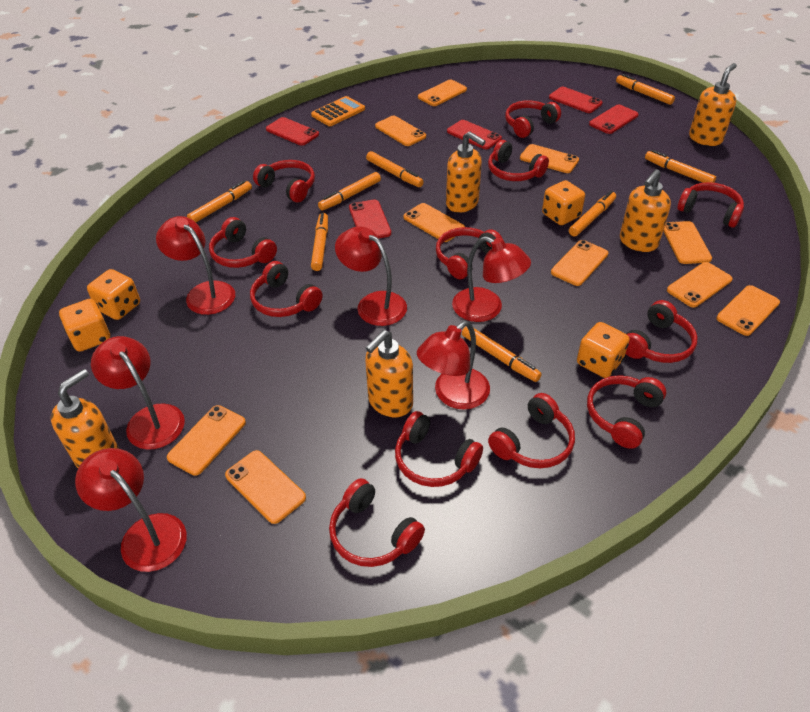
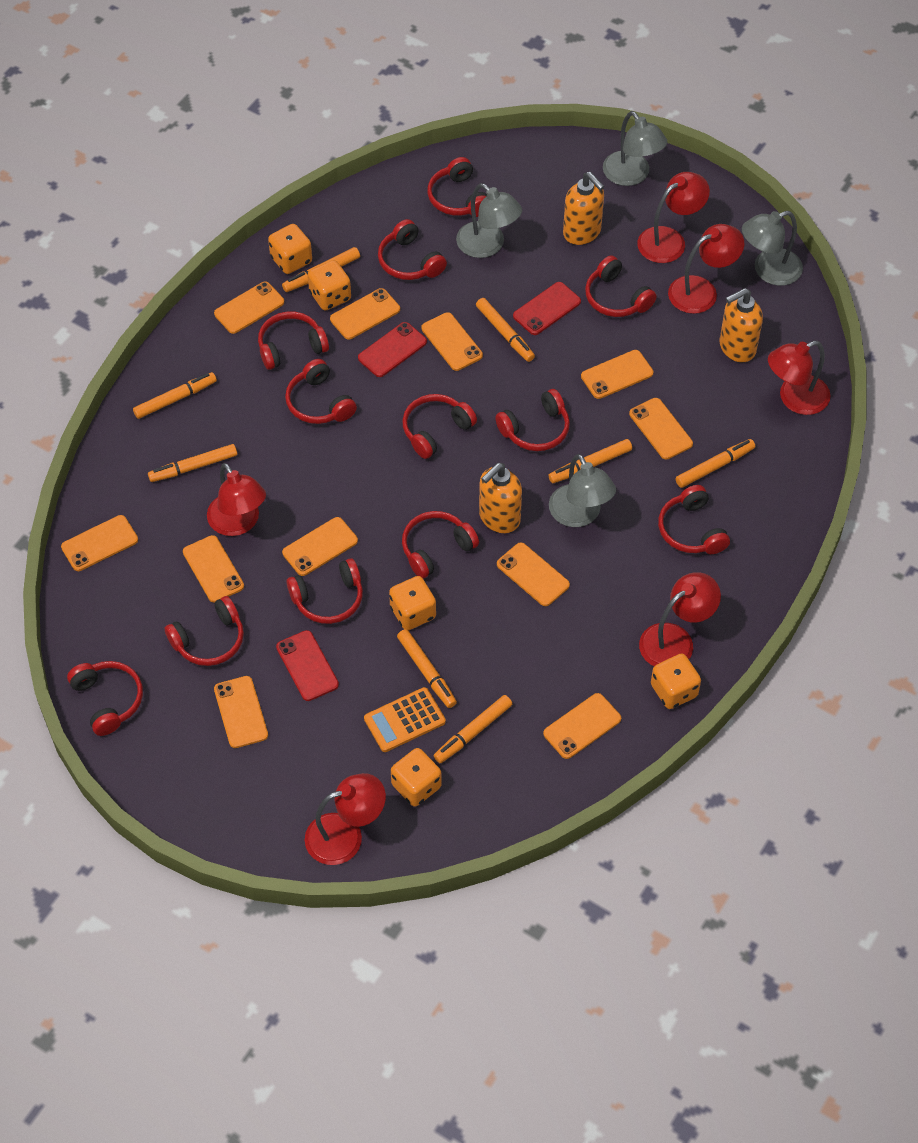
grey lamp: 0 -> 4
orange dice: 4 -> 5
orange phone: 10 -> 11
orange soap dispenser: 5 -> 3
red phone: 5 -> 3

